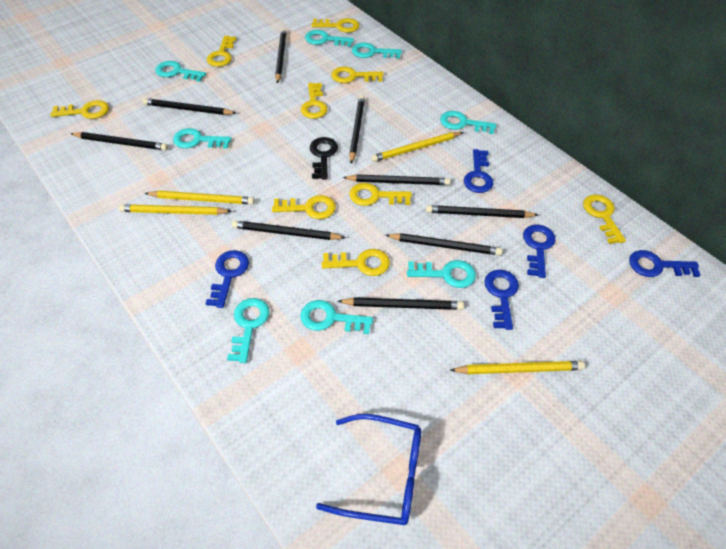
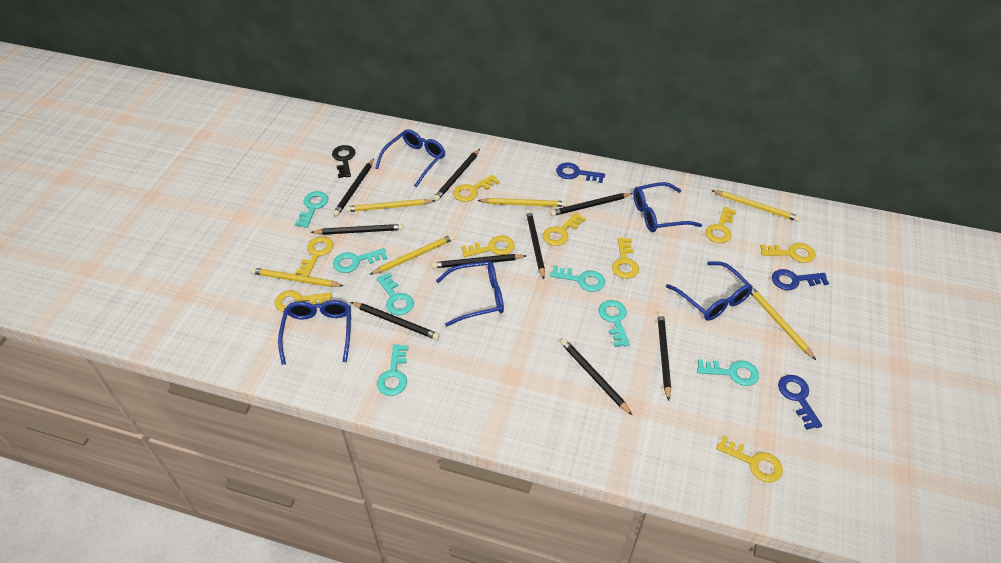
blue glasses: 1 -> 5
blue key: 5 -> 3
turquoise key: 8 -> 7
yellow pencil: 4 -> 6

